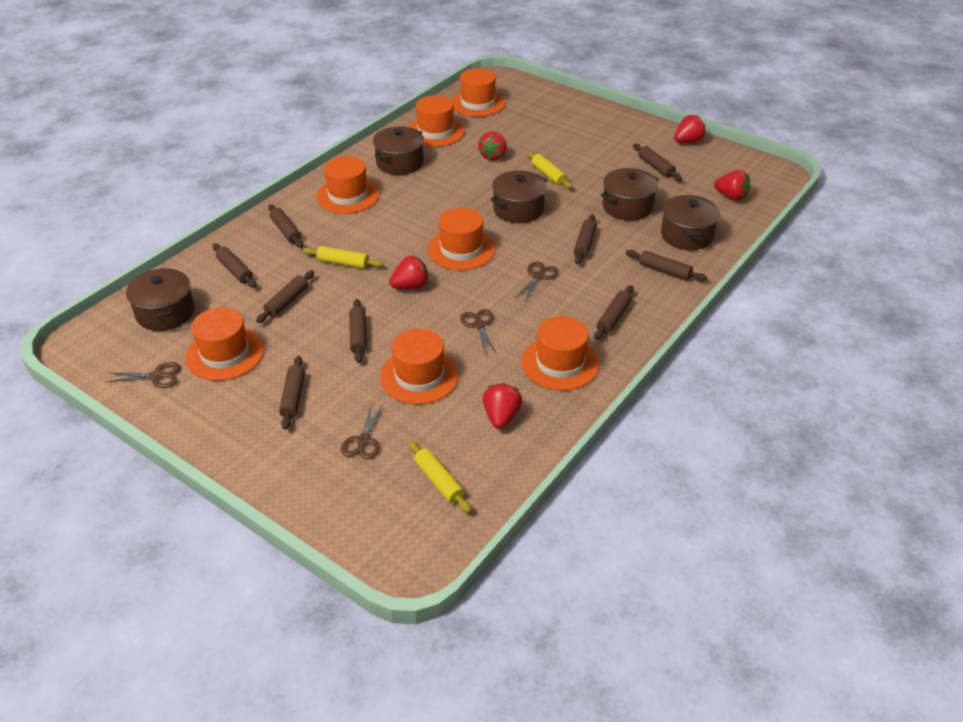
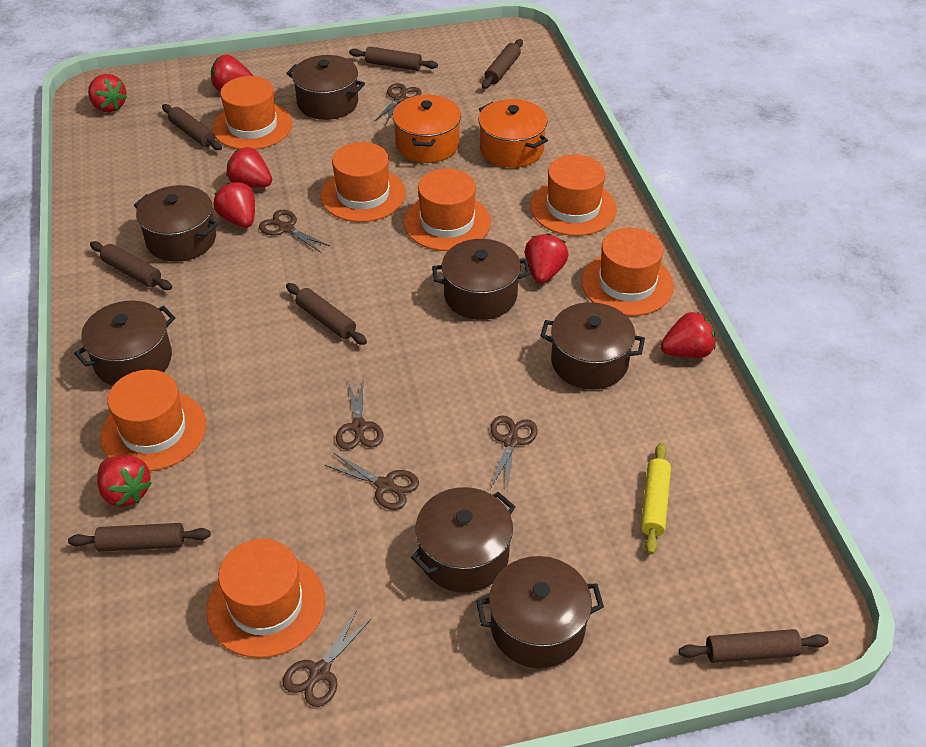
brown pot: 5 -> 7
brown rolling pin: 9 -> 7
brown scissors: 4 -> 6
orange pot: 0 -> 2
red strawberry: 5 -> 7
yellow rolling pin: 3 -> 1

